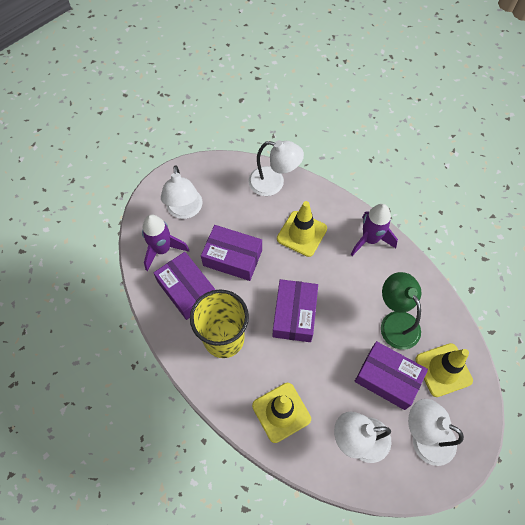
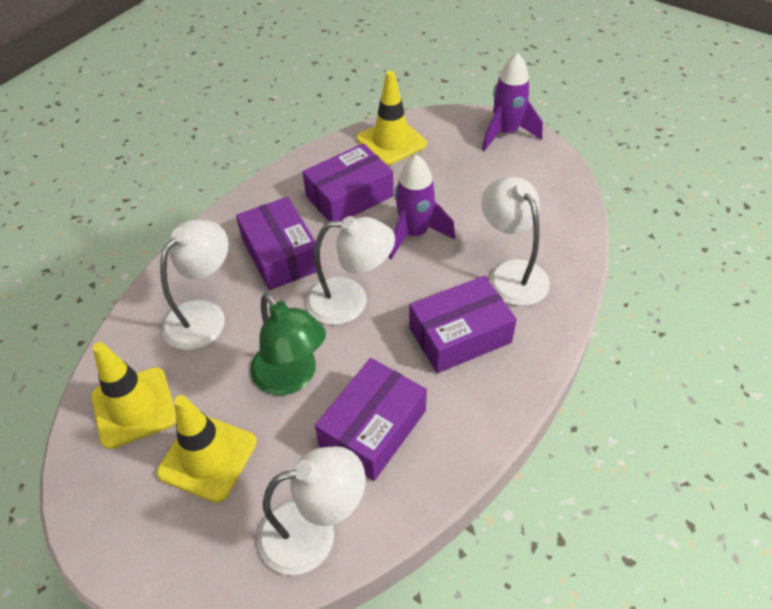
yellow cup: 1 -> 0

